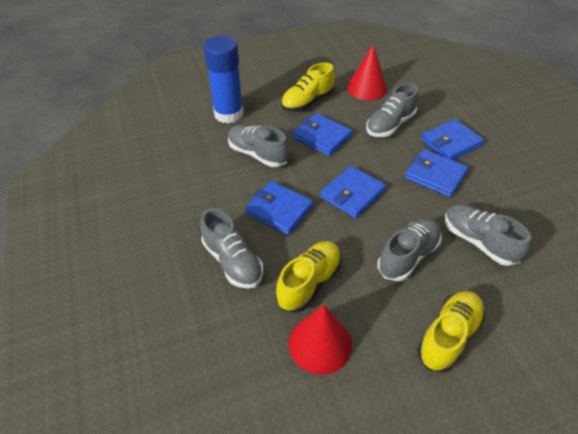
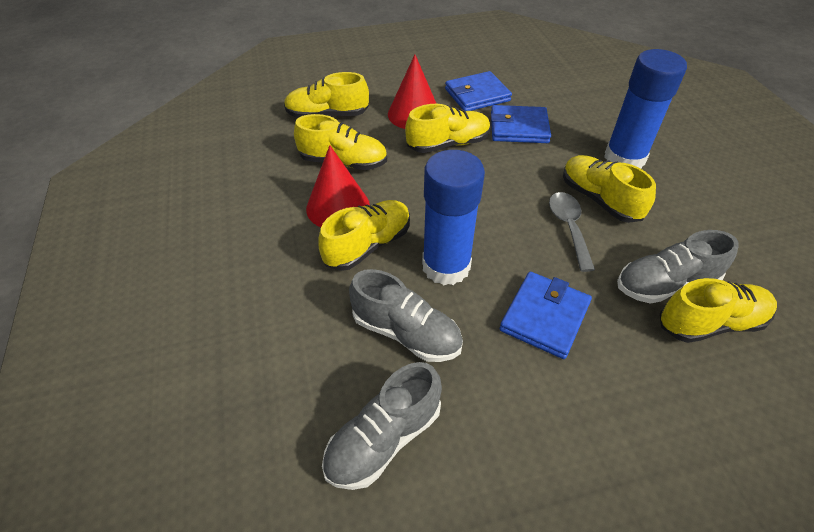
blue glue stick: 1 -> 2
blue wallet: 5 -> 3
grey shoe: 5 -> 3
grey spoon: 0 -> 1
yellow shoe: 3 -> 6

